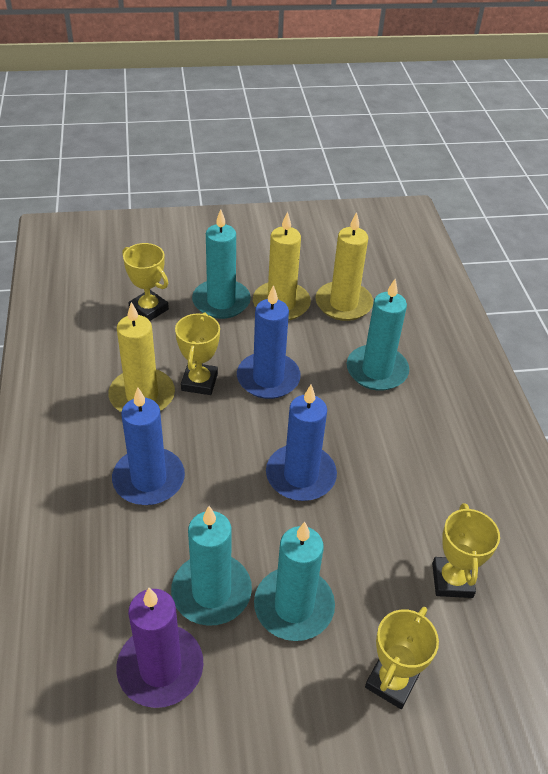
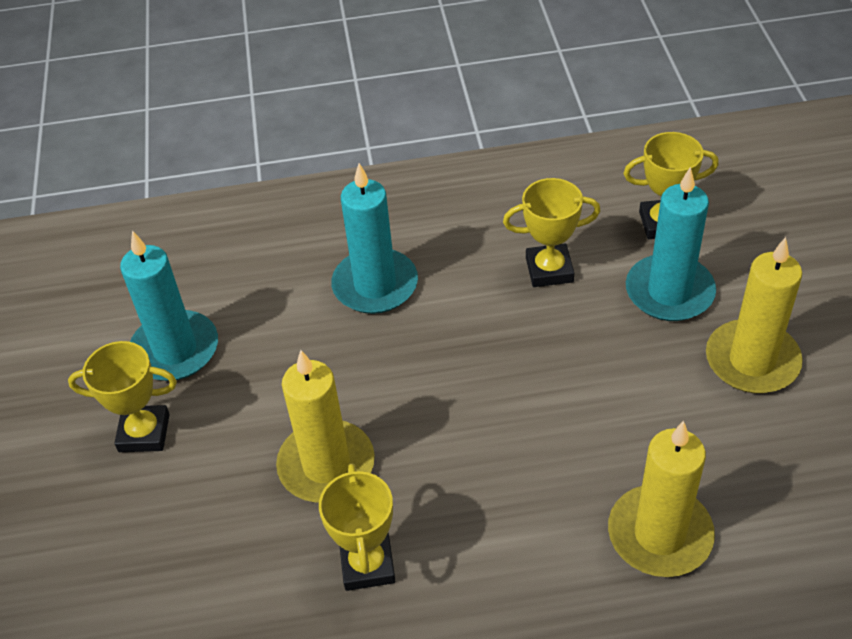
blue candle: 3 -> 0
purple candle: 1 -> 0
turquoise candle: 4 -> 3

